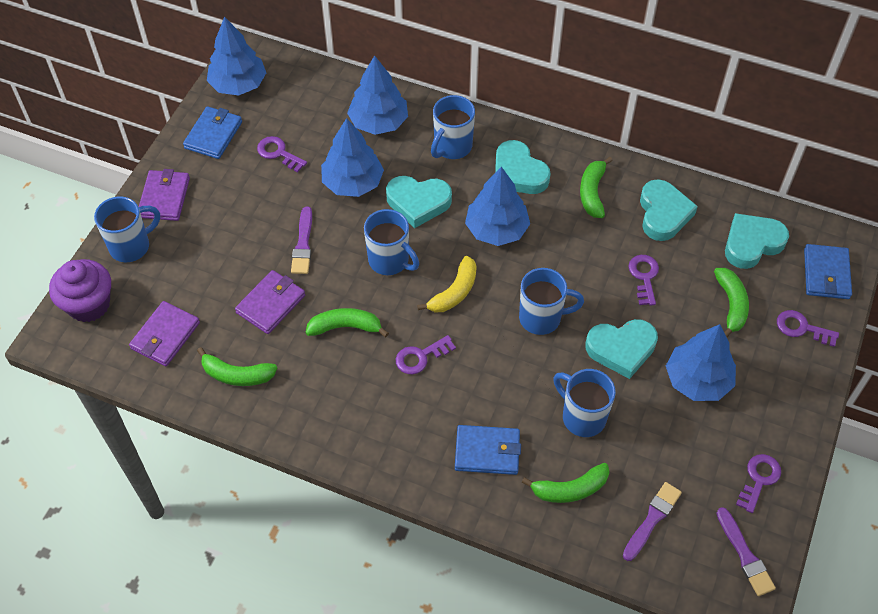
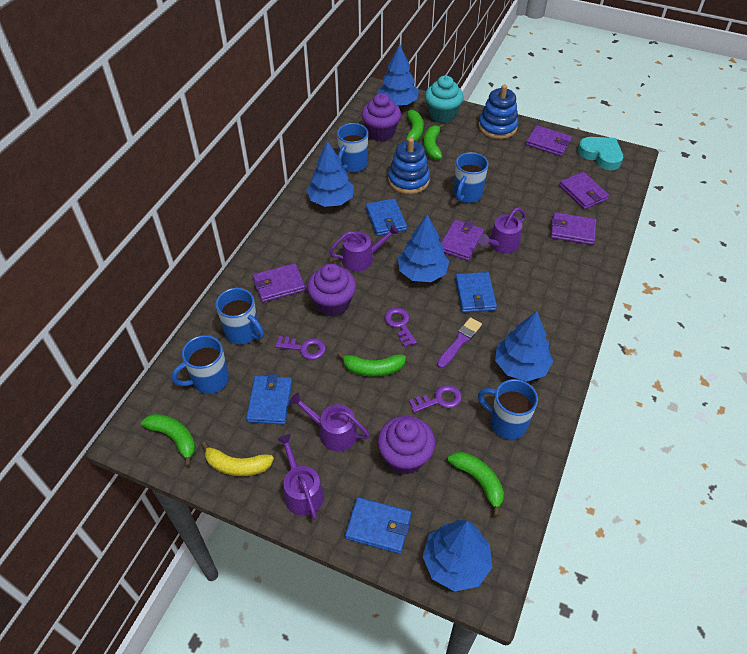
blue stacking toy: 0 -> 2
blue wallet: 3 -> 4
purple brush: 3 -> 1
purple cupcake: 1 -> 3
purple key: 5 -> 3
purple wallet: 3 -> 5
purple watering can: 0 -> 4
turquoise cupcake: 0 -> 1
turquoise heart: 5 -> 1

